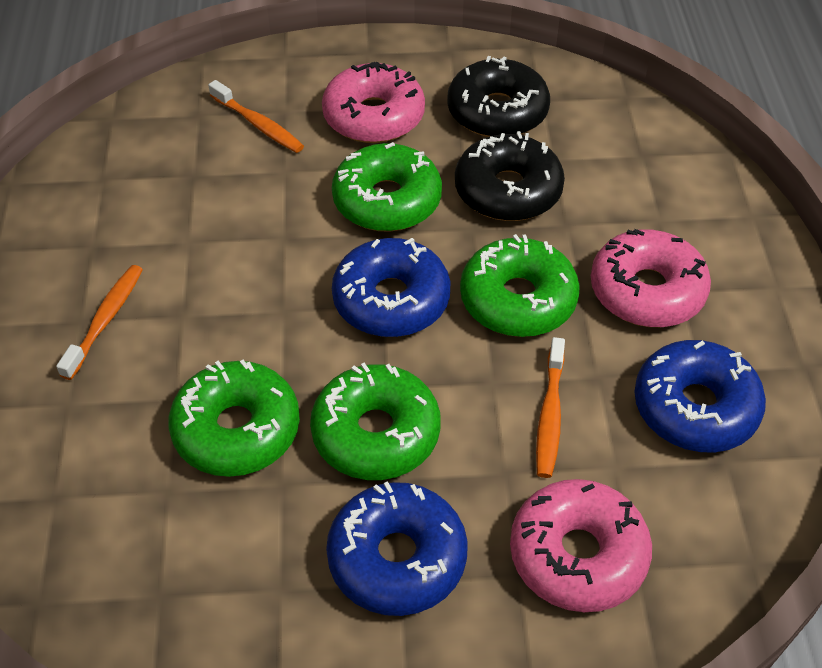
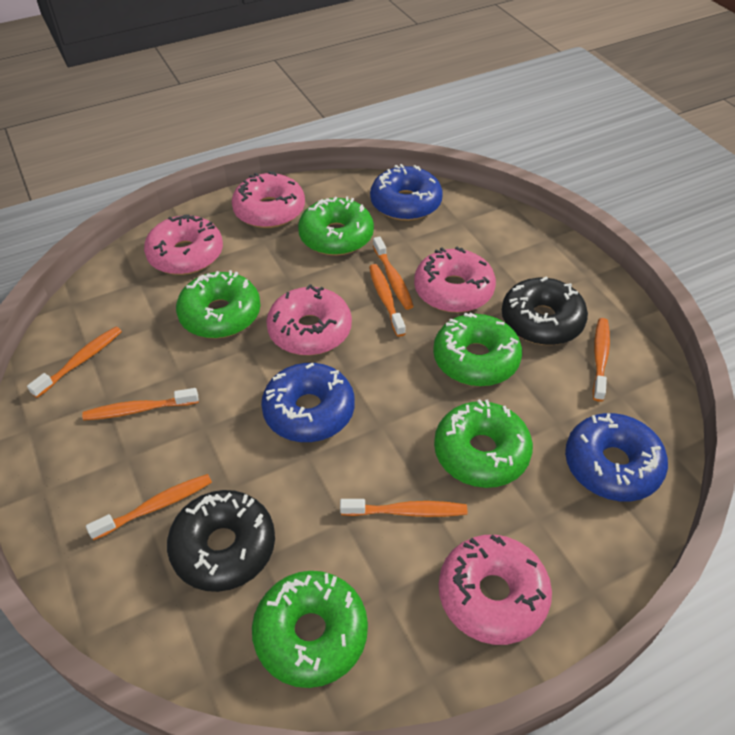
green donut: 4 -> 5
orange toothbrush: 3 -> 7
pink donut: 3 -> 5

